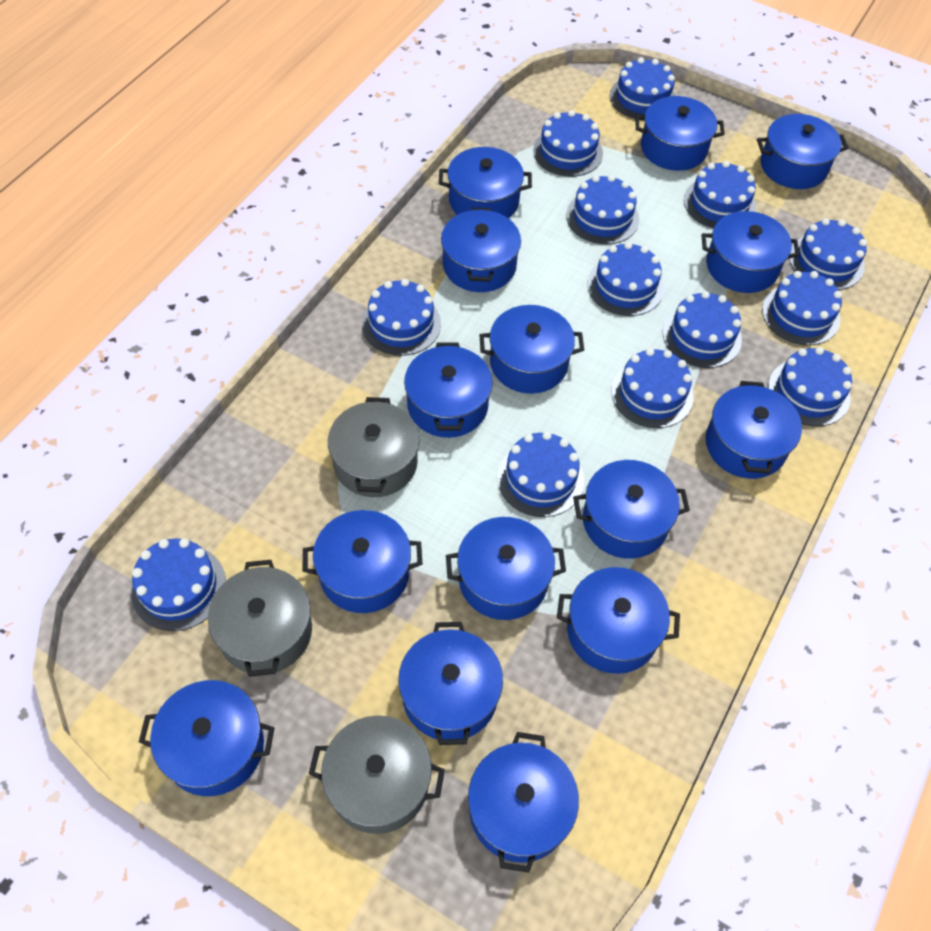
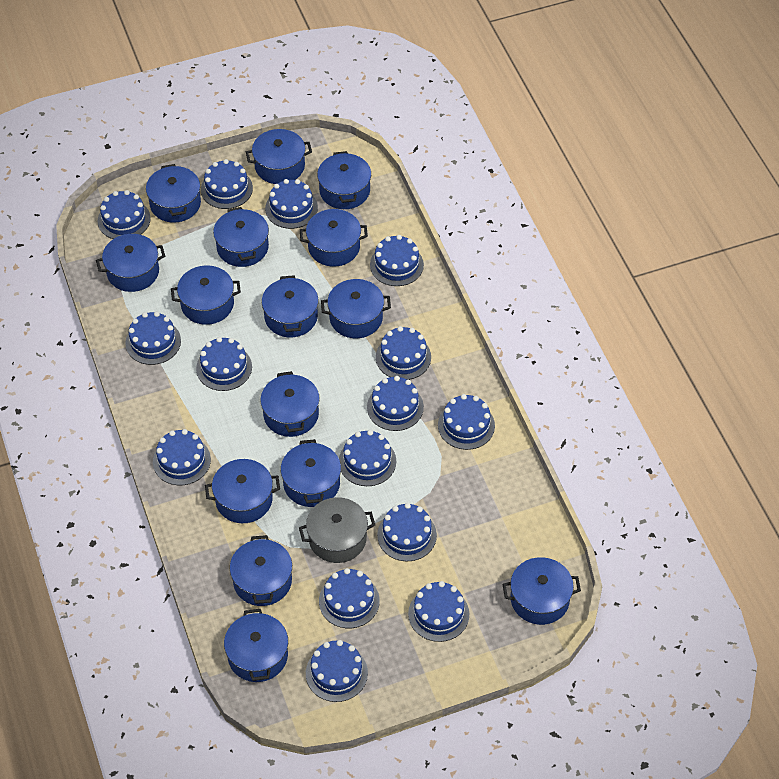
blue cake: 13 -> 15
grey pot: 3 -> 1

